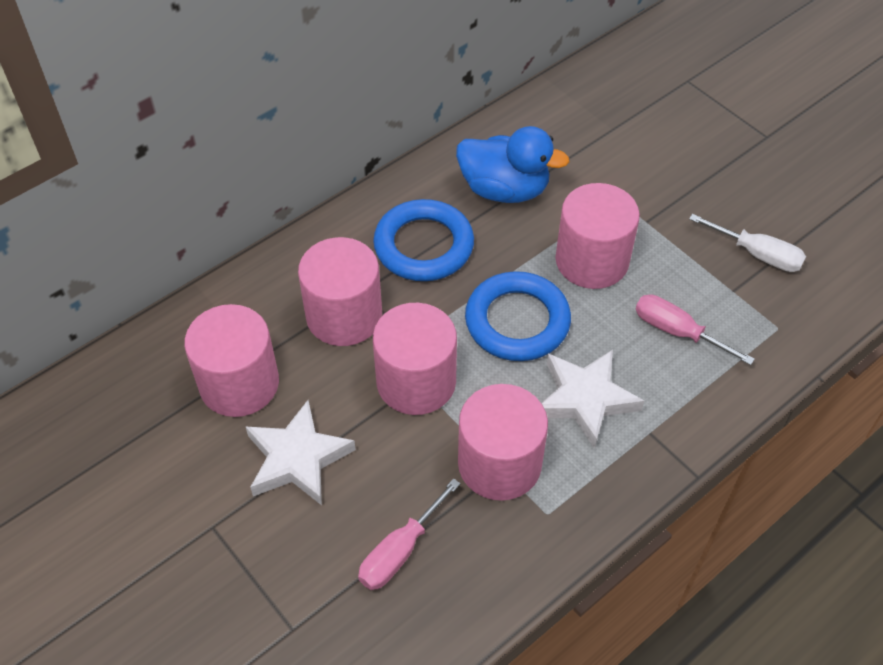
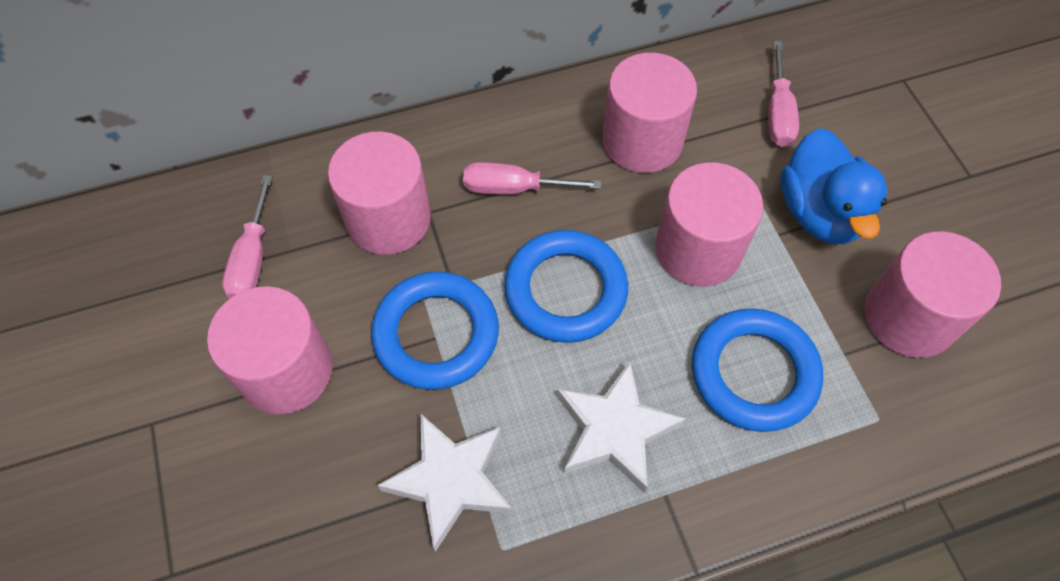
blue ring: 2 -> 3
pink screwdriver: 2 -> 3
white screwdriver: 1 -> 0

